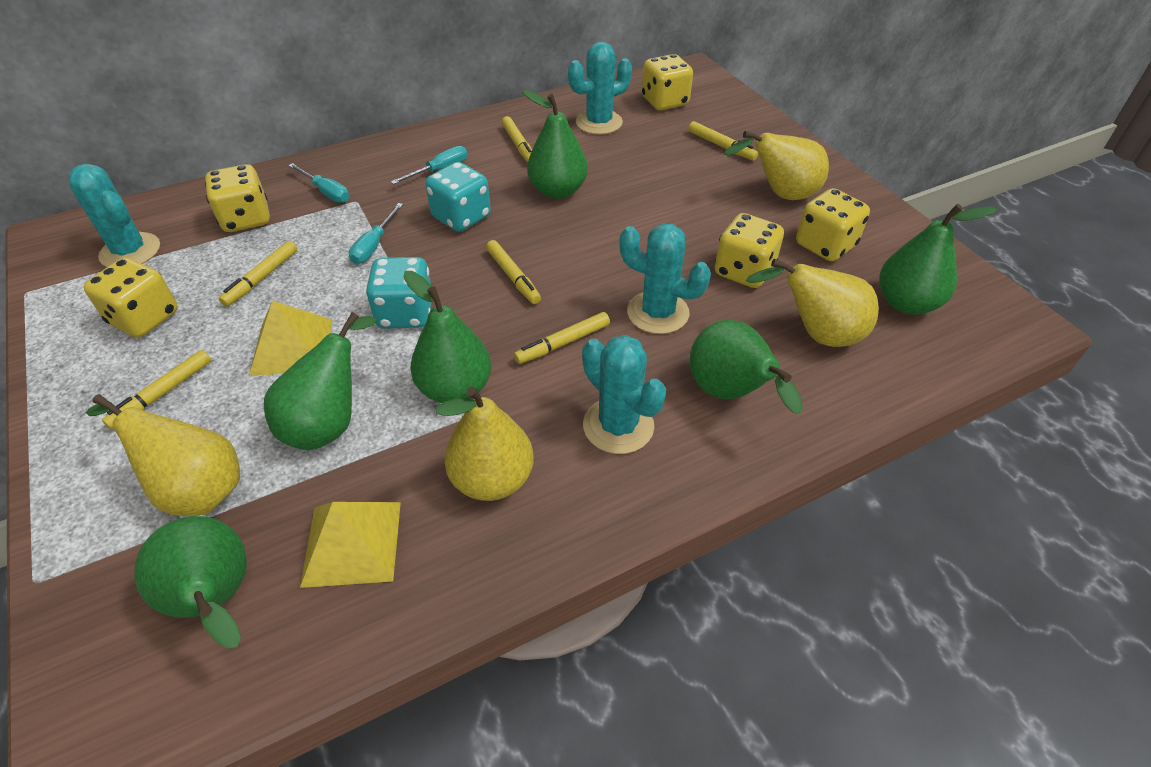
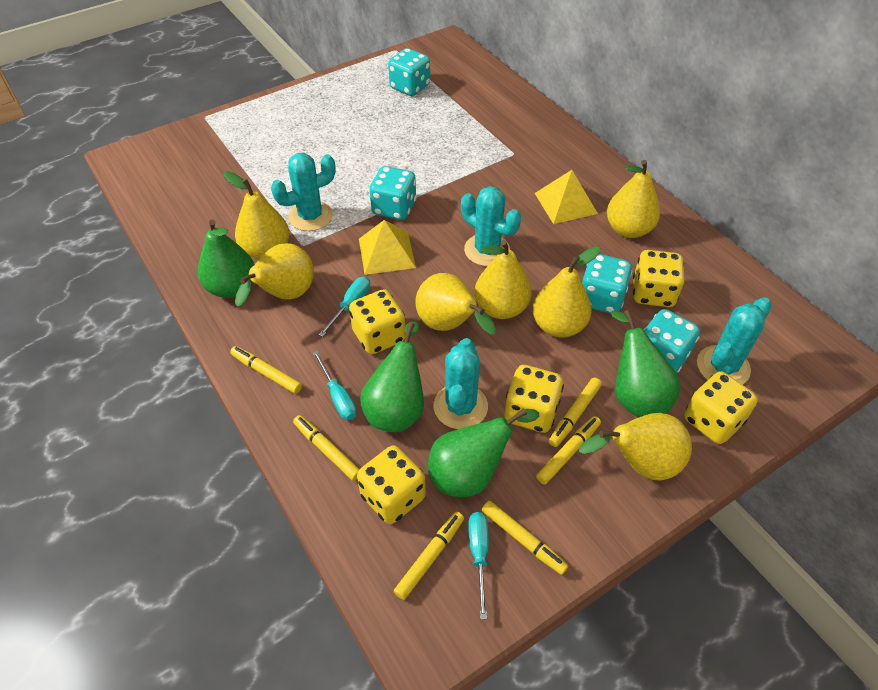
green pear: 6 -> 4
turquoise dice: 2 -> 4
yellow pear: 4 -> 7

